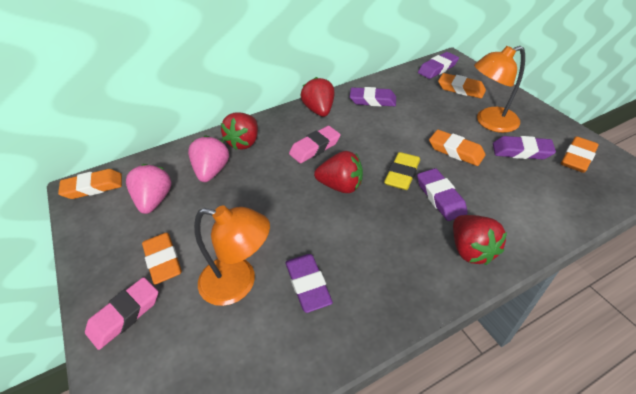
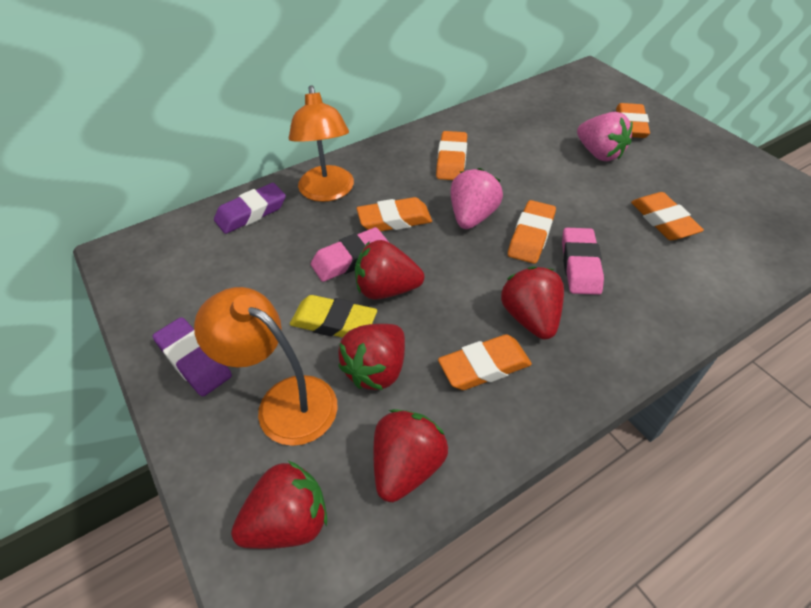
orange eraser: 5 -> 6
purple eraser: 5 -> 2
red strawberry: 4 -> 5

